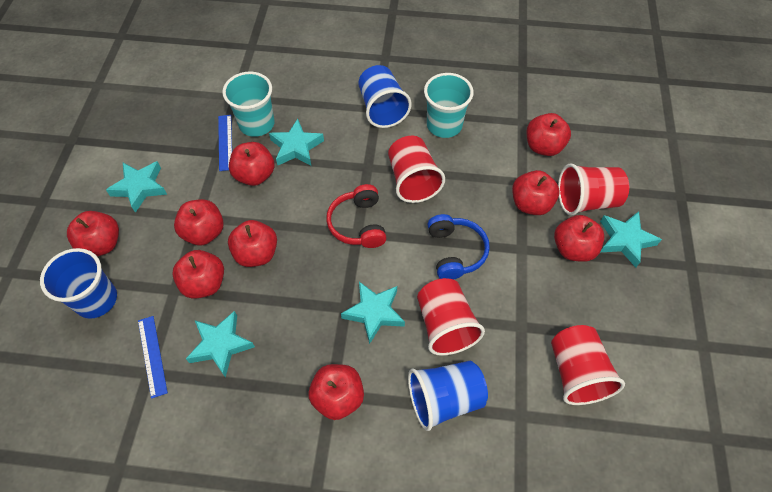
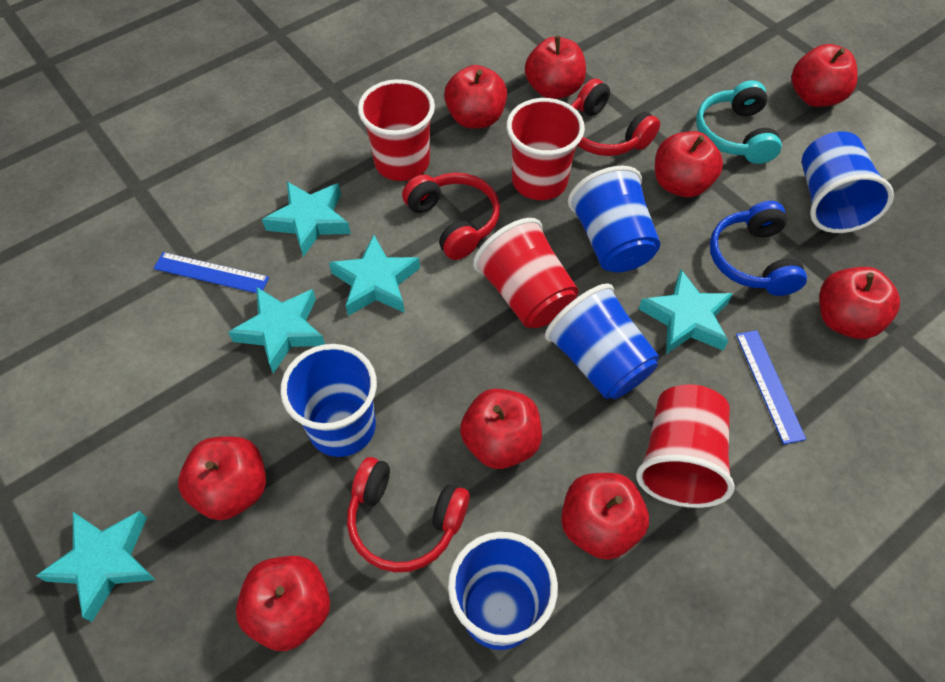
blue cup: 3 -> 5
red headphones: 1 -> 3
turquoise cup: 2 -> 0
turquoise headphones: 0 -> 1

